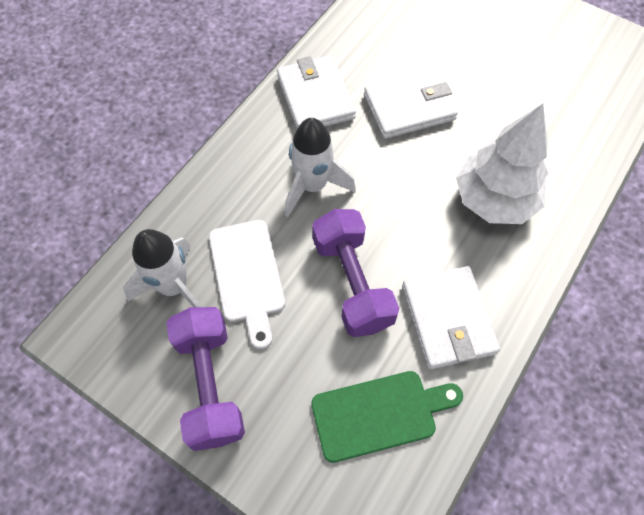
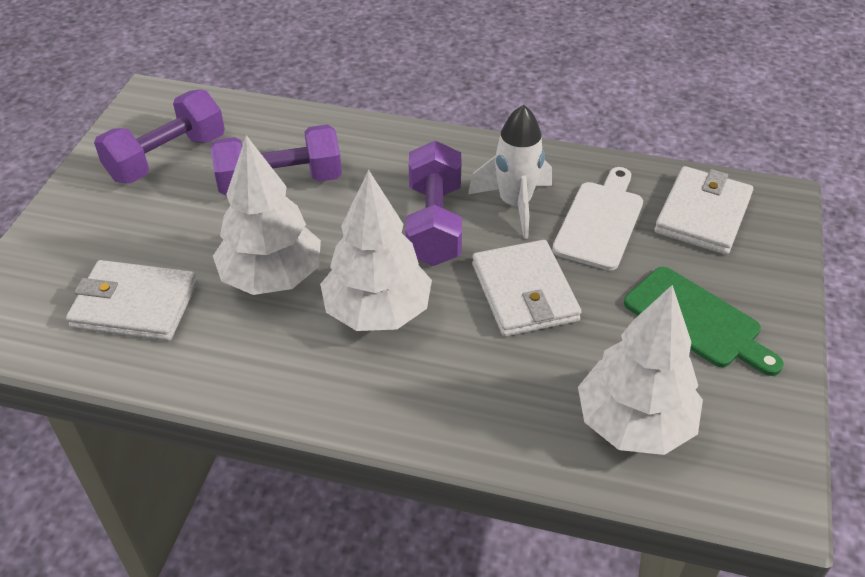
purple dumbbell: 2 -> 3
white rocket: 2 -> 1
white tree: 1 -> 3

